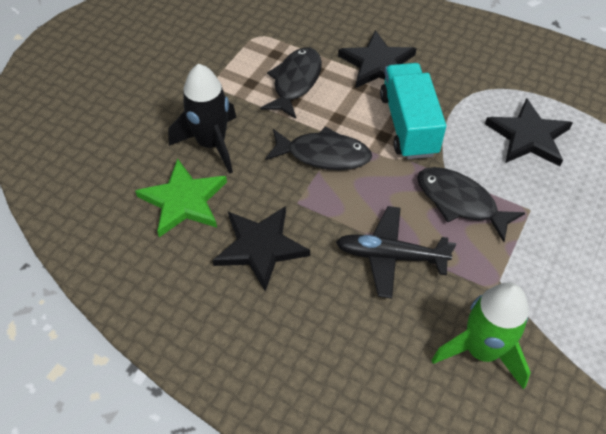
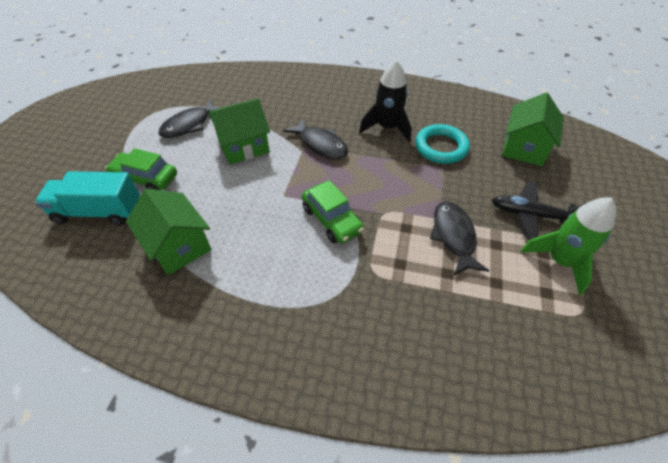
black star: 3 -> 0
green car: 0 -> 2
green house: 0 -> 3
green star: 1 -> 0
turquoise ring: 0 -> 1

